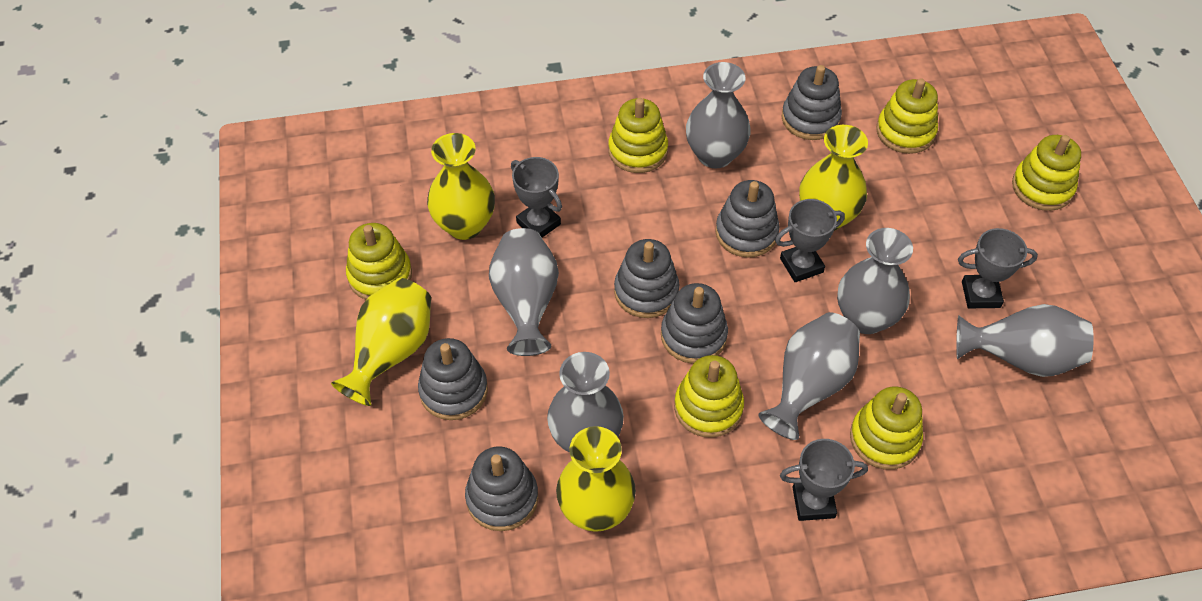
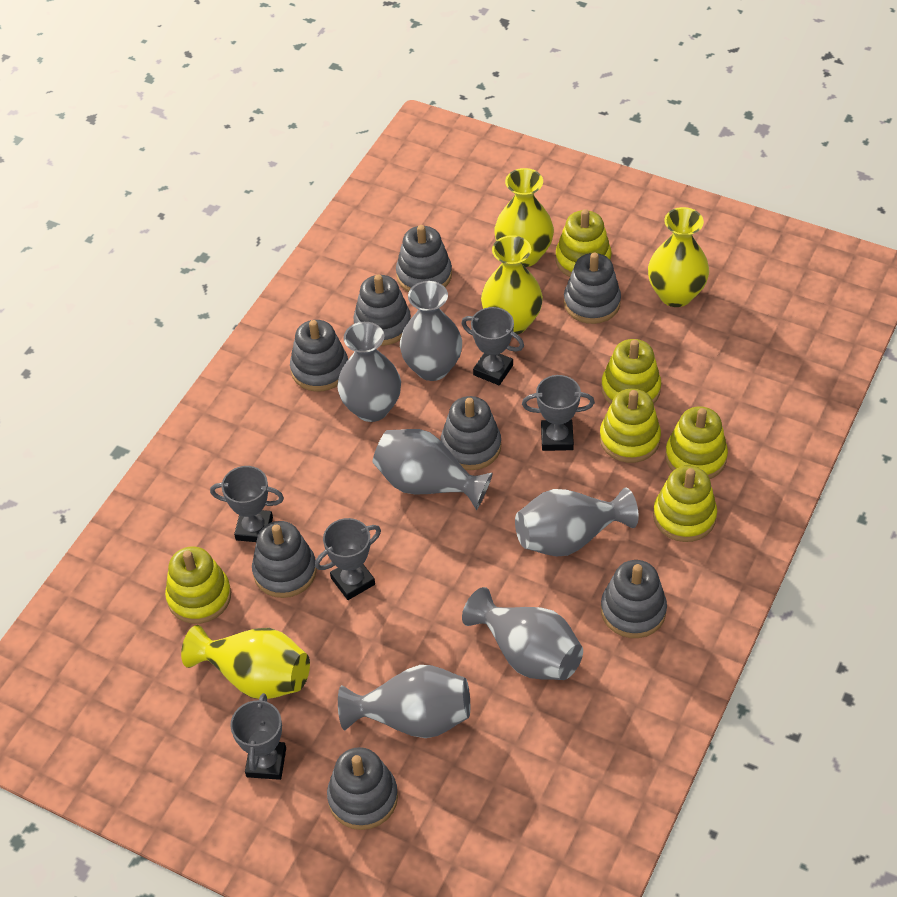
grey stacking toy: 6 -> 8
grey trophy: 4 -> 5

